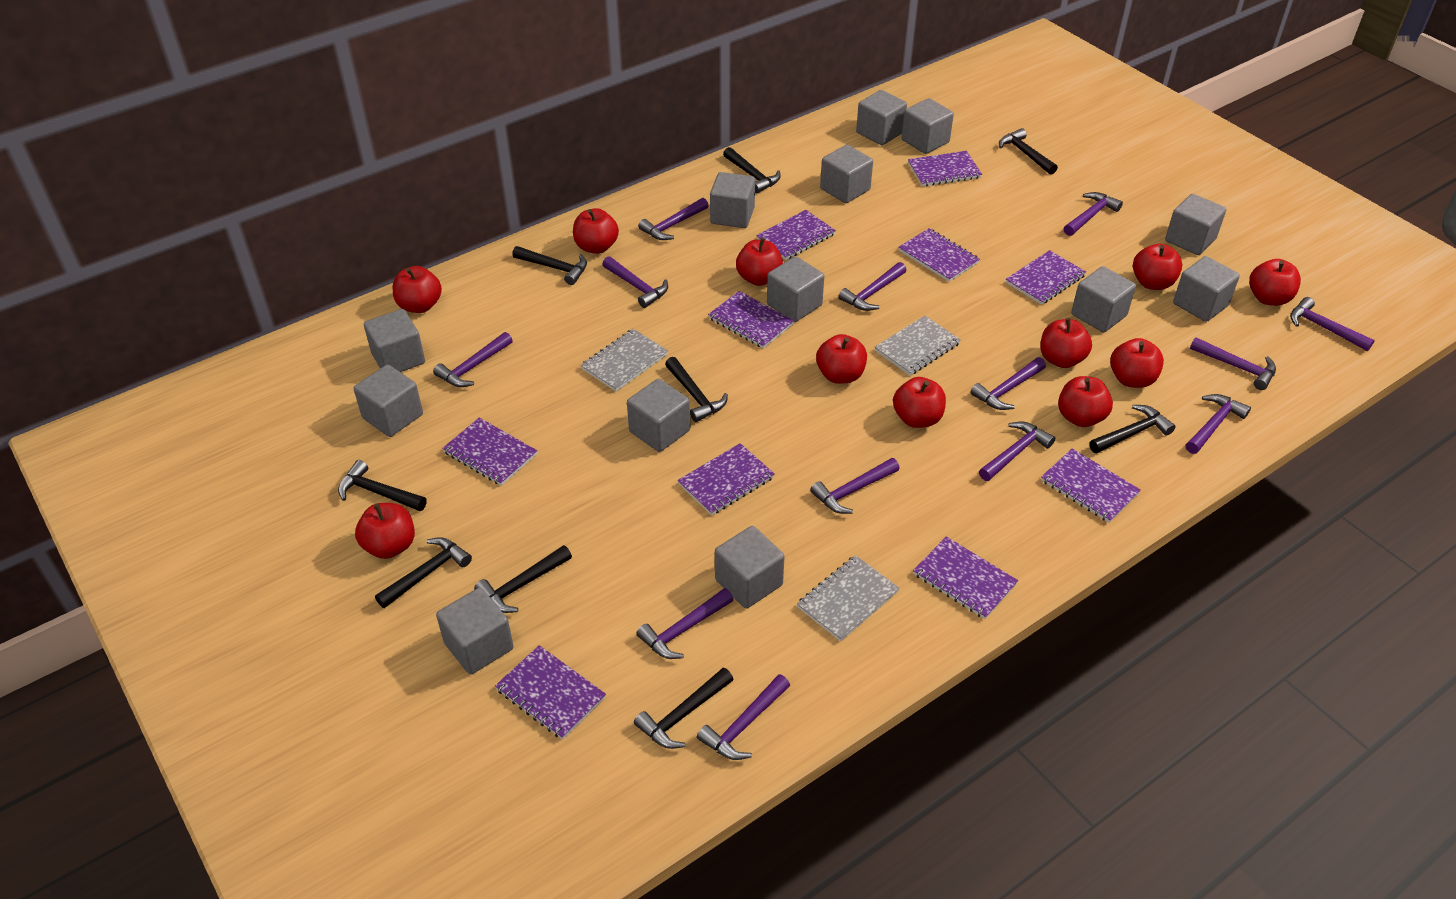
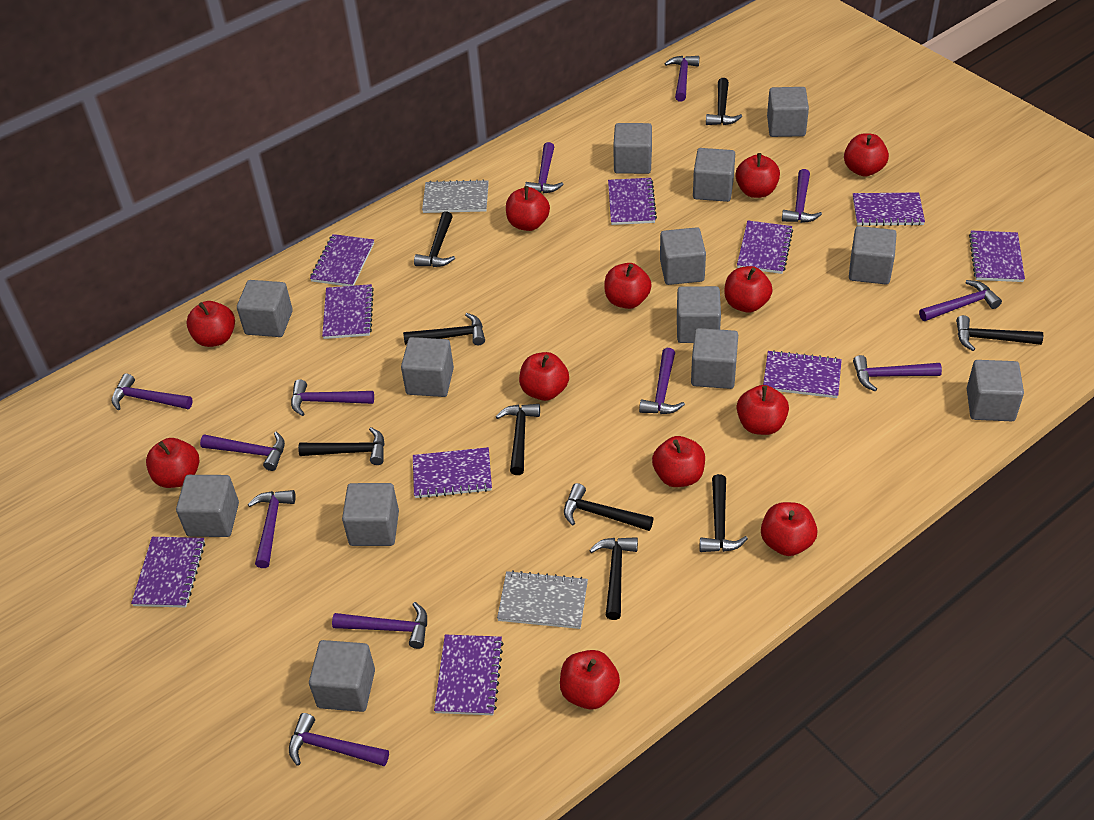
grey notebook: 3 -> 2
purple hammer: 13 -> 12
red apple: 11 -> 12

